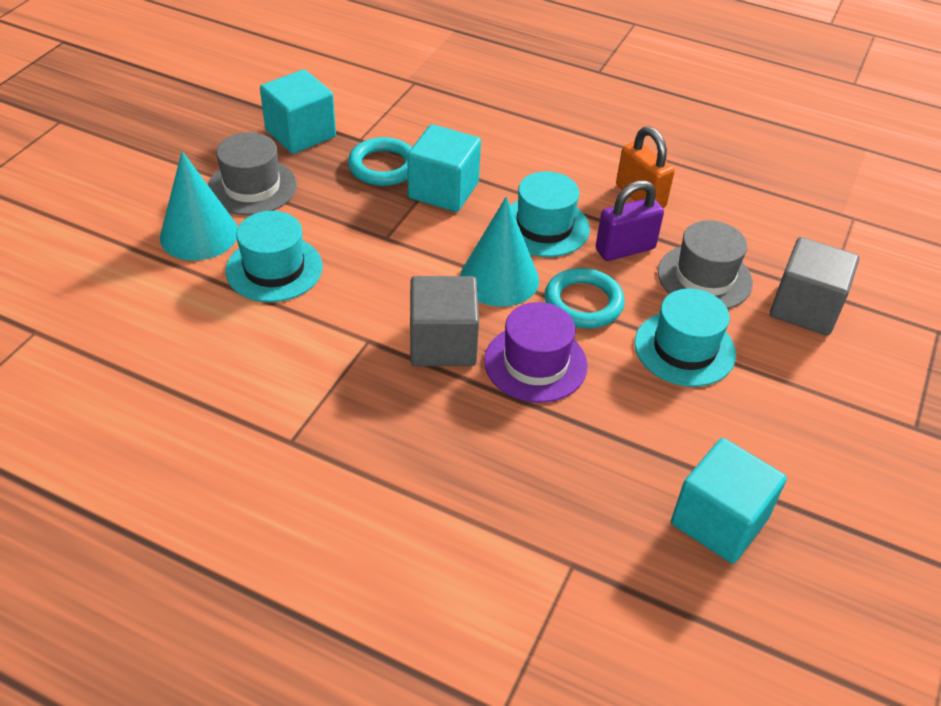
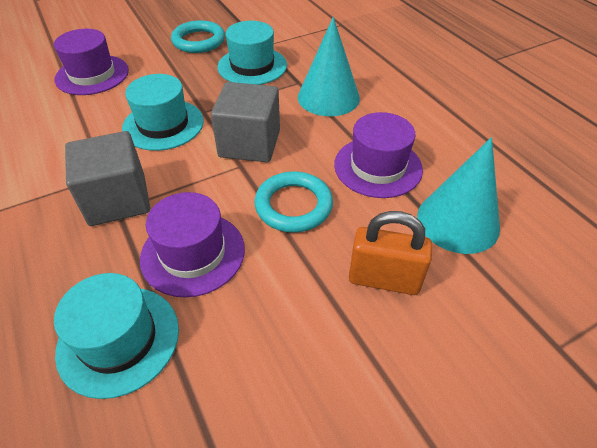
grey hat: 2 -> 0
purple hat: 1 -> 3
purple padlock: 1 -> 0
turquoise cube: 3 -> 0

